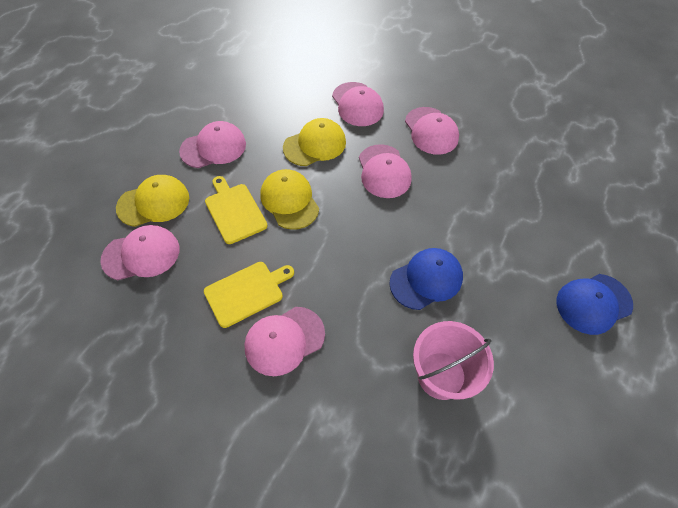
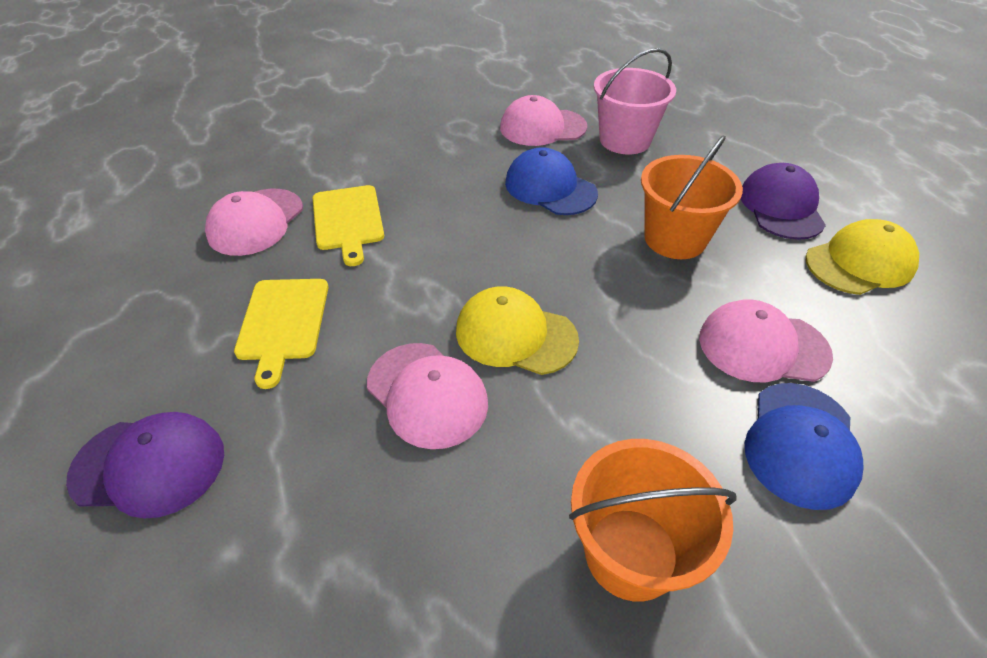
orange bucket: 0 -> 2
pink cap: 6 -> 4
purple cap: 0 -> 2
yellow cap: 3 -> 2

